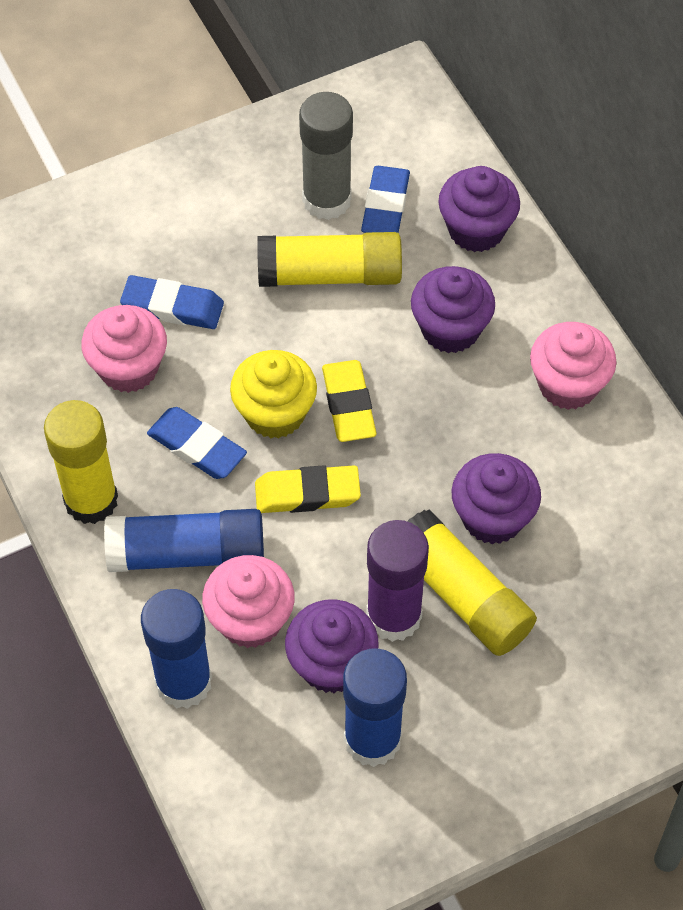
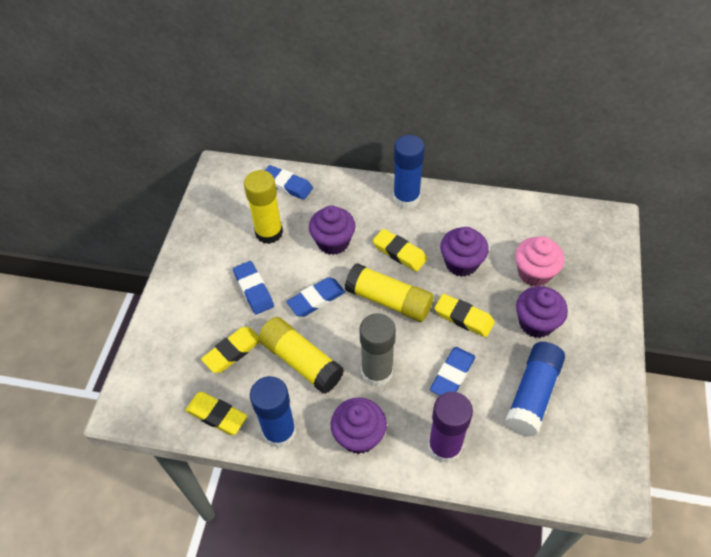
blue eraser: 3 -> 4
pink cupcake: 3 -> 1
yellow cupcake: 1 -> 0
yellow eraser: 2 -> 4

